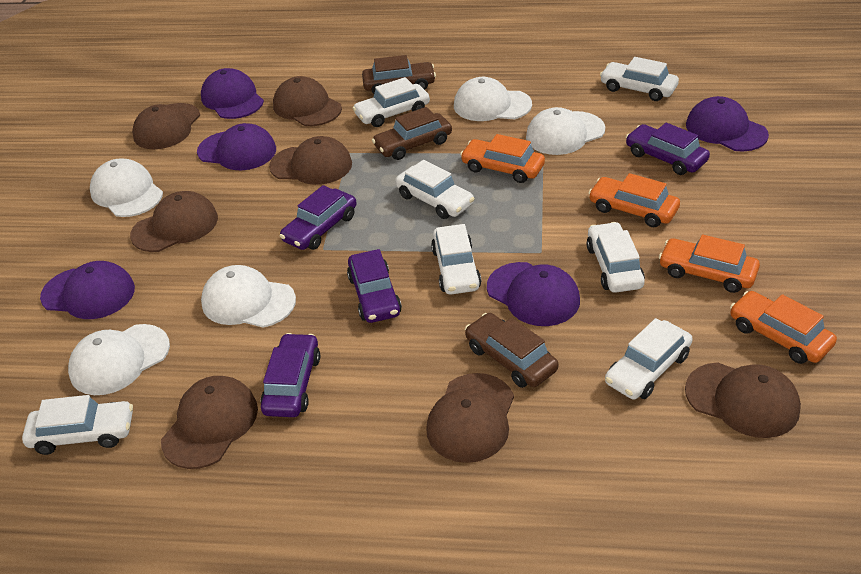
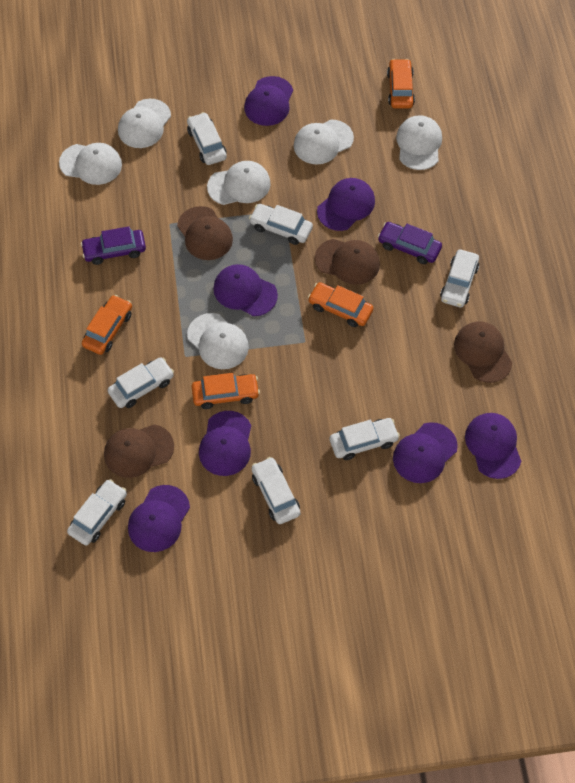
brown cap: 7 -> 4
brown car: 3 -> 0
purple cap: 5 -> 7
purple car: 4 -> 2
white cap: 5 -> 6

